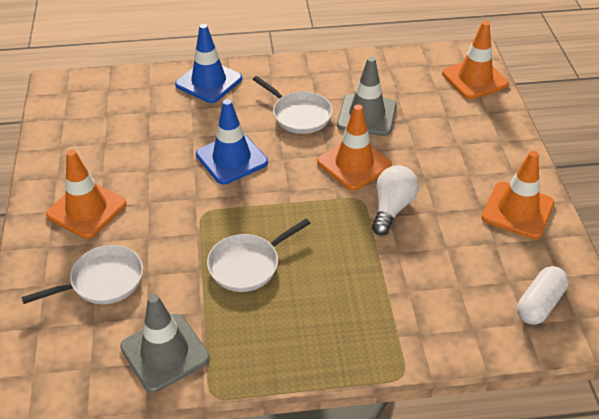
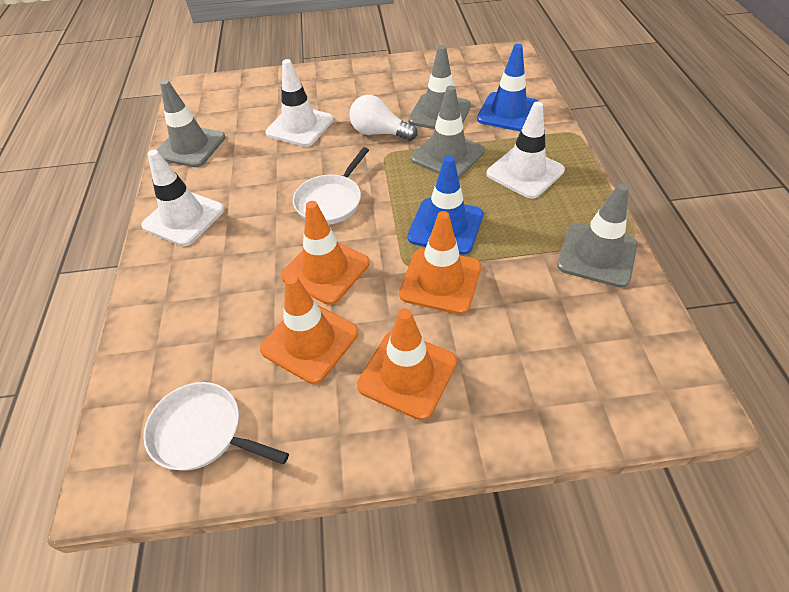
grey traffic cone: 2 -> 4
white capsule: 1 -> 0
white pan: 3 -> 2
white traffic cone: 0 -> 3

